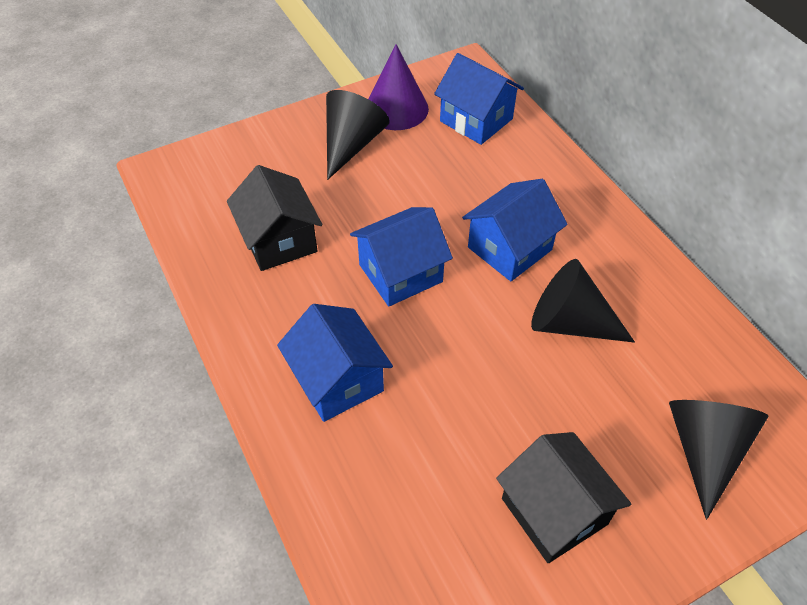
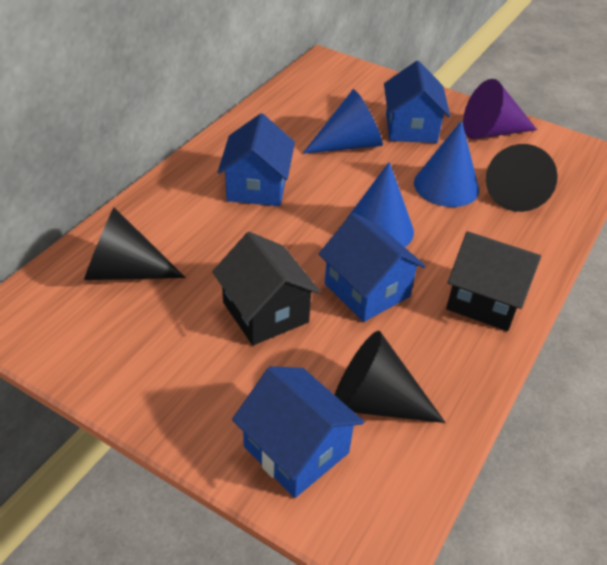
blue cone: 0 -> 3

